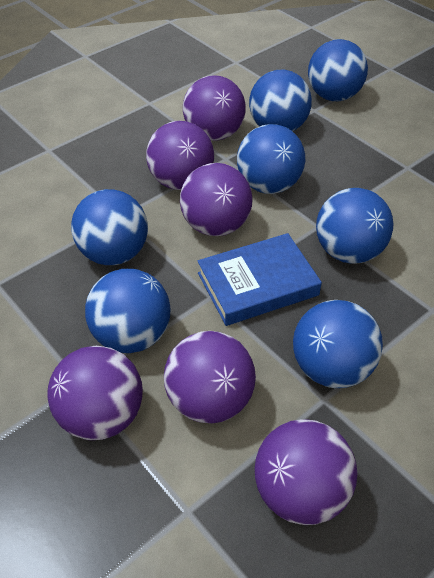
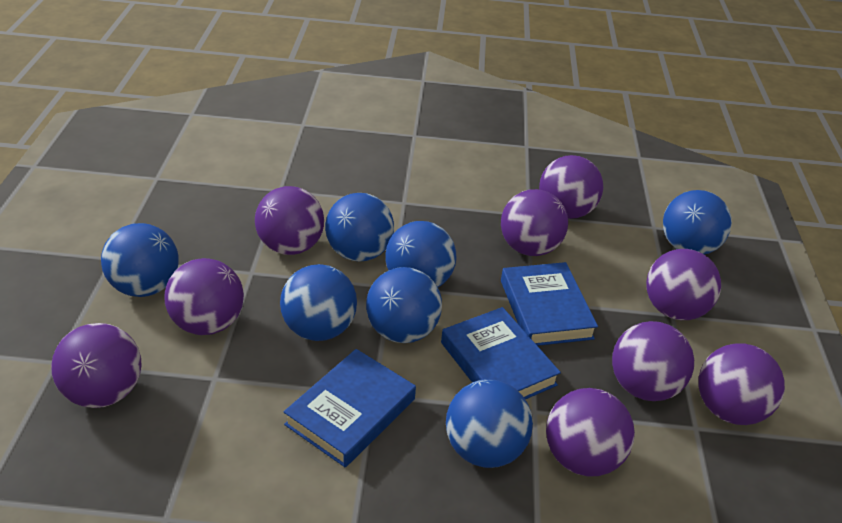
blue book: 1 -> 3
purple ball: 6 -> 9

